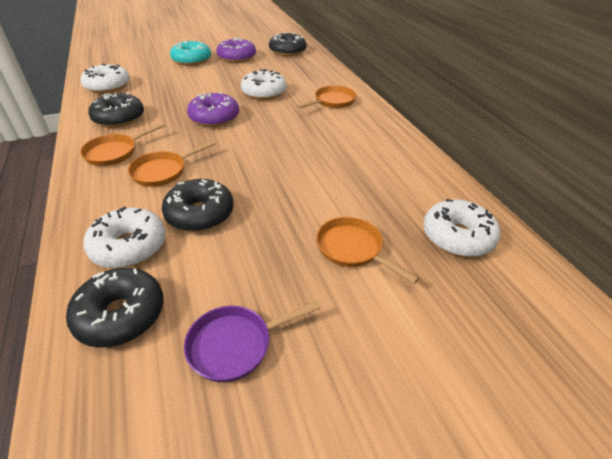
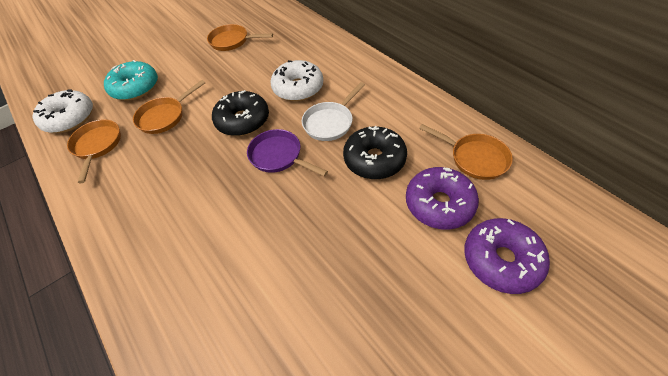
black donut: 4 -> 2
white donut: 4 -> 2
white pan: 0 -> 1

